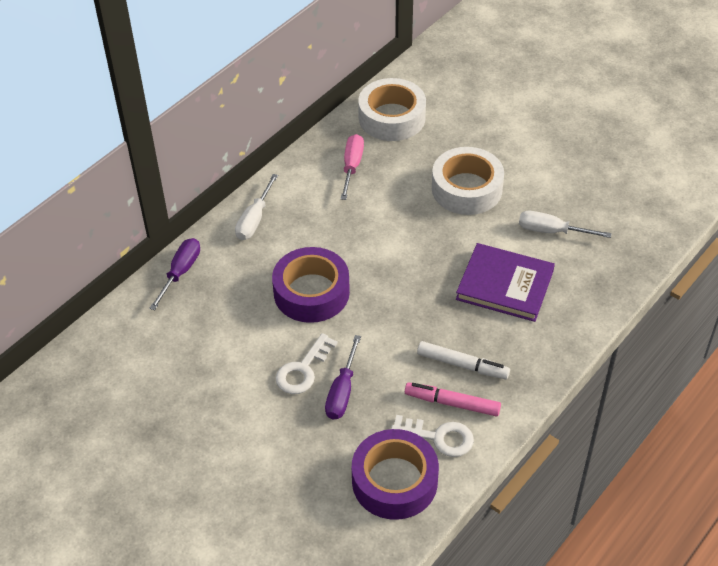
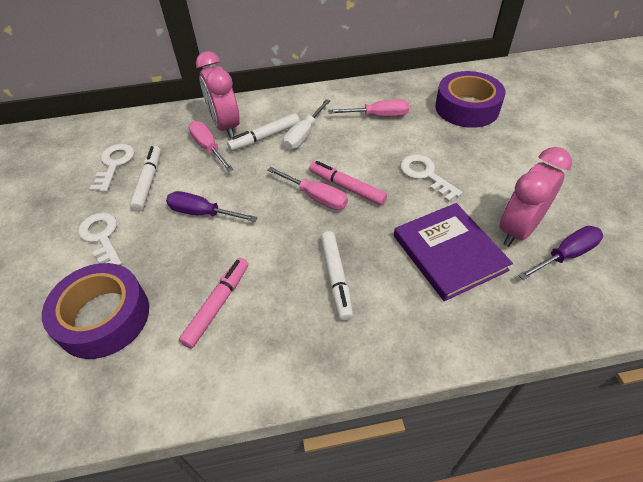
pink clock: 0 -> 2
pink marker: 1 -> 2
pink screwdriver: 1 -> 3
white key: 2 -> 3
white marker: 1 -> 3
white screwdriver: 2 -> 1
white tape: 2 -> 0

